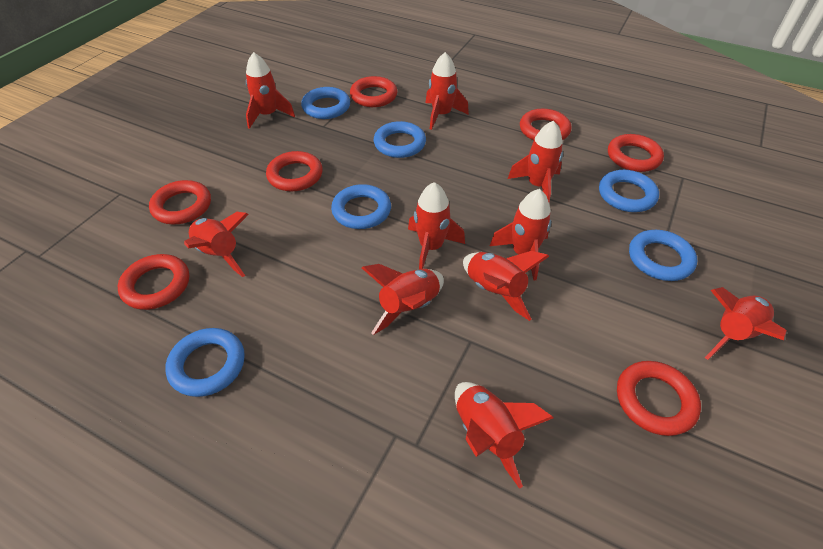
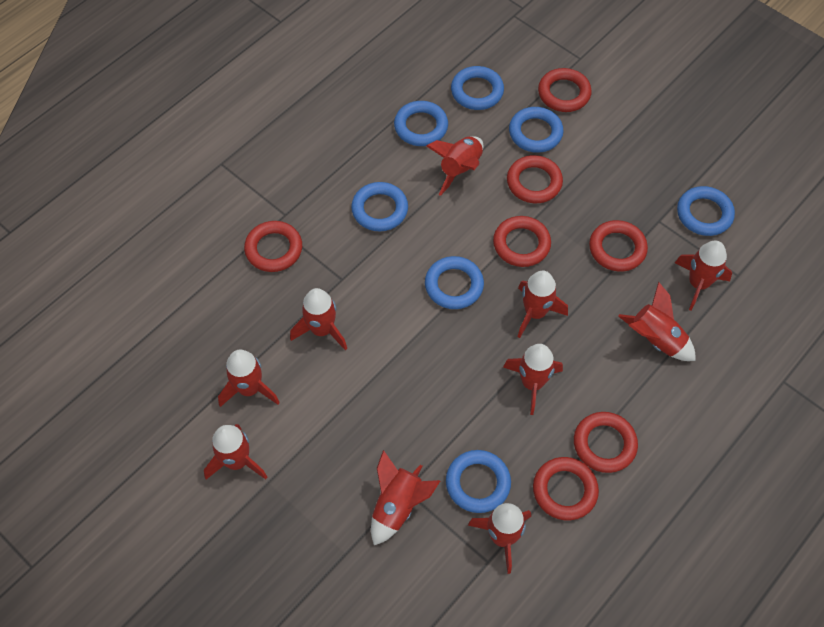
blue ring: 6 -> 7

